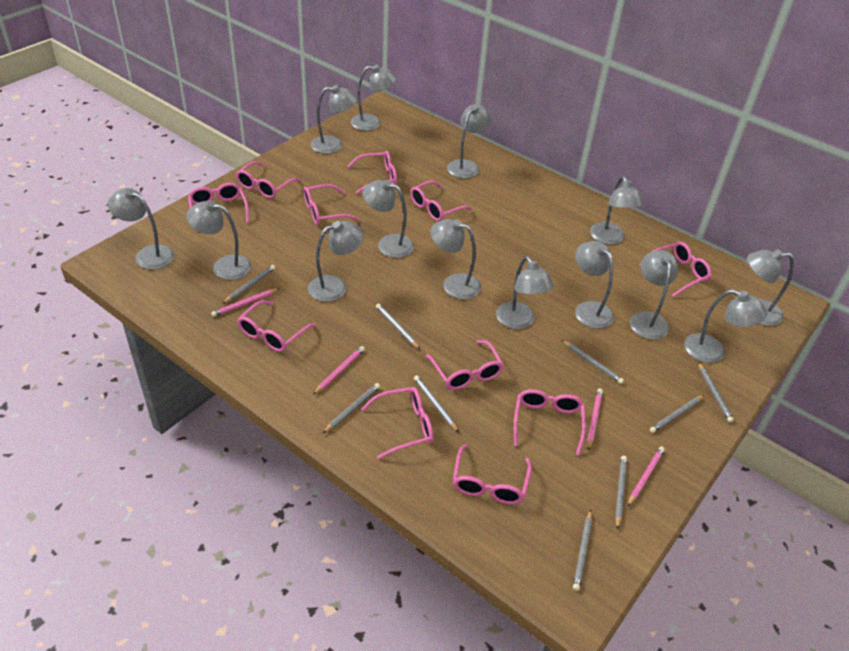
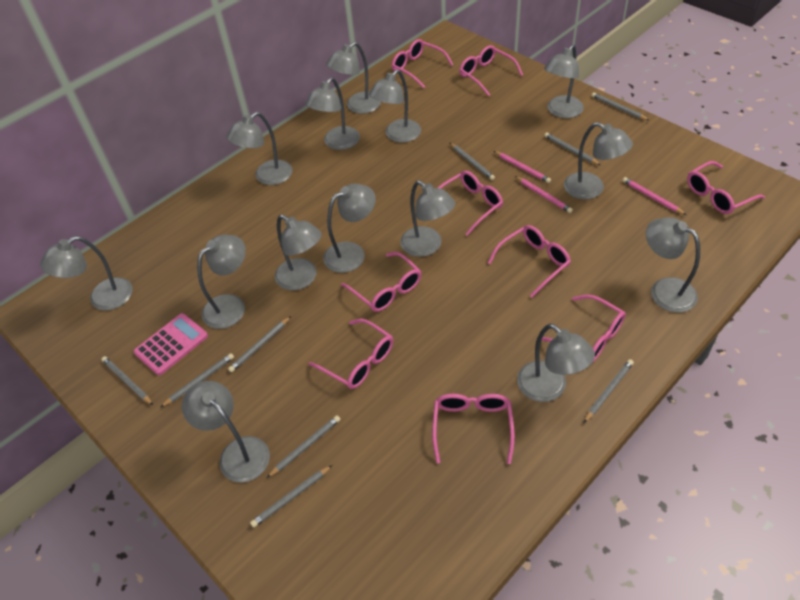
pink calculator: 0 -> 1
pink glasses: 11 -> 9
pink pencil: 4 -> 3

